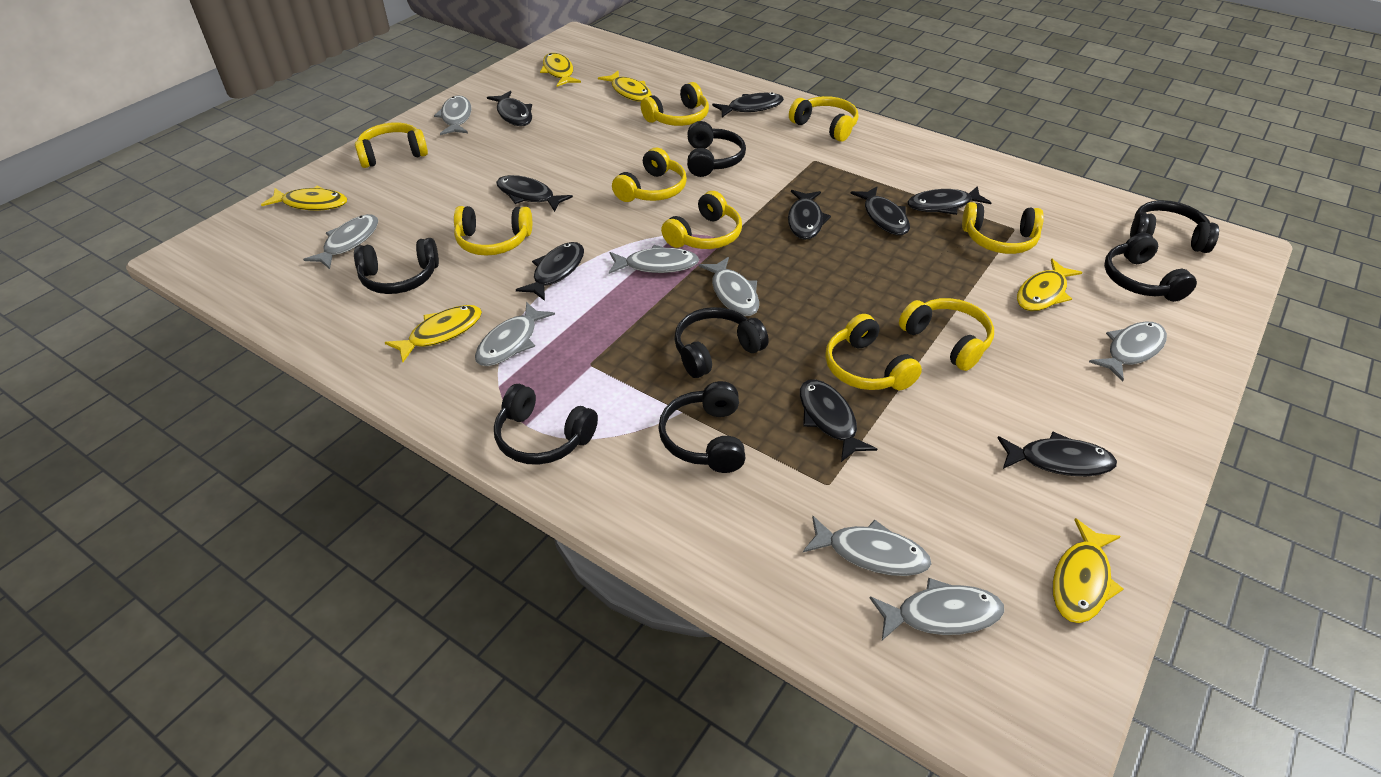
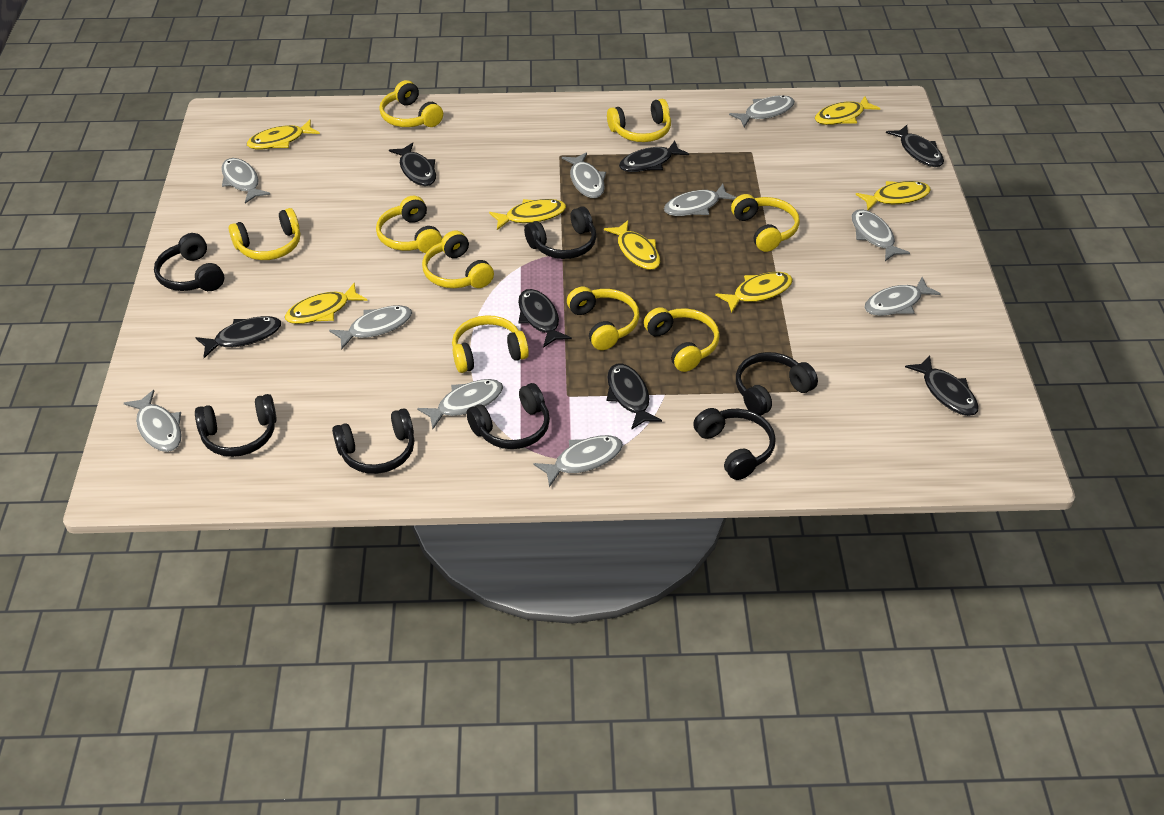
black fish: 9 -> 7
grey fish: 8 -> 10
yellow fish: 6 -> 7

